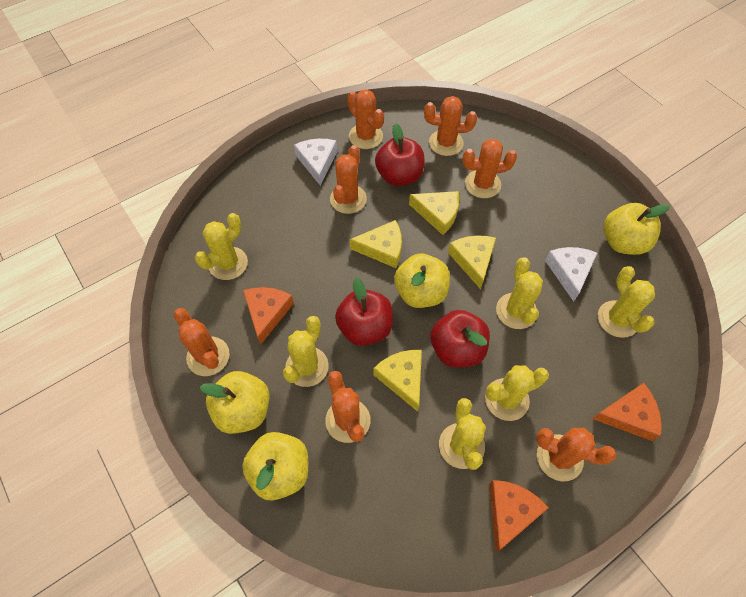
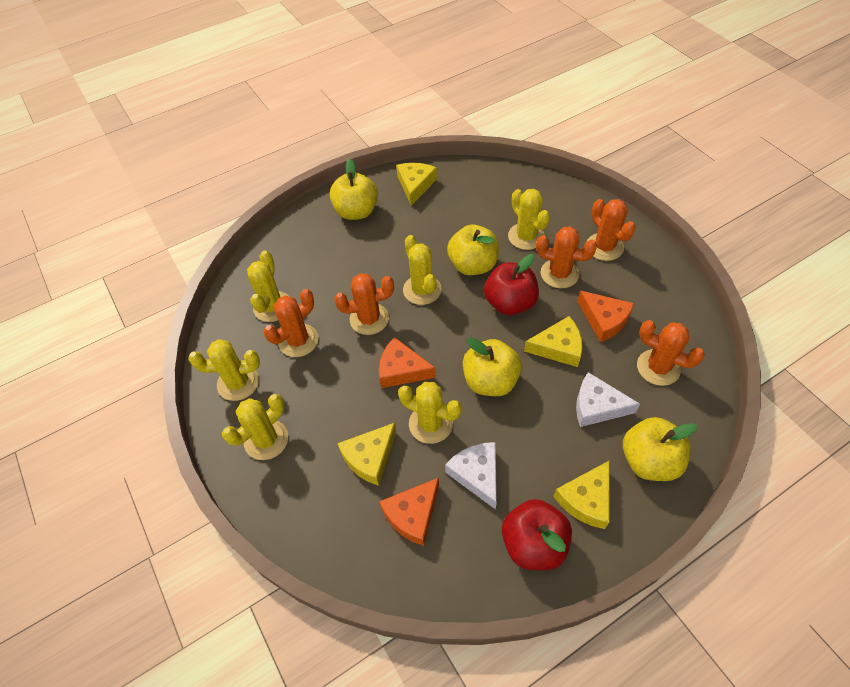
orange cactus: 7 -> 5
red apple: 3 -> 2

